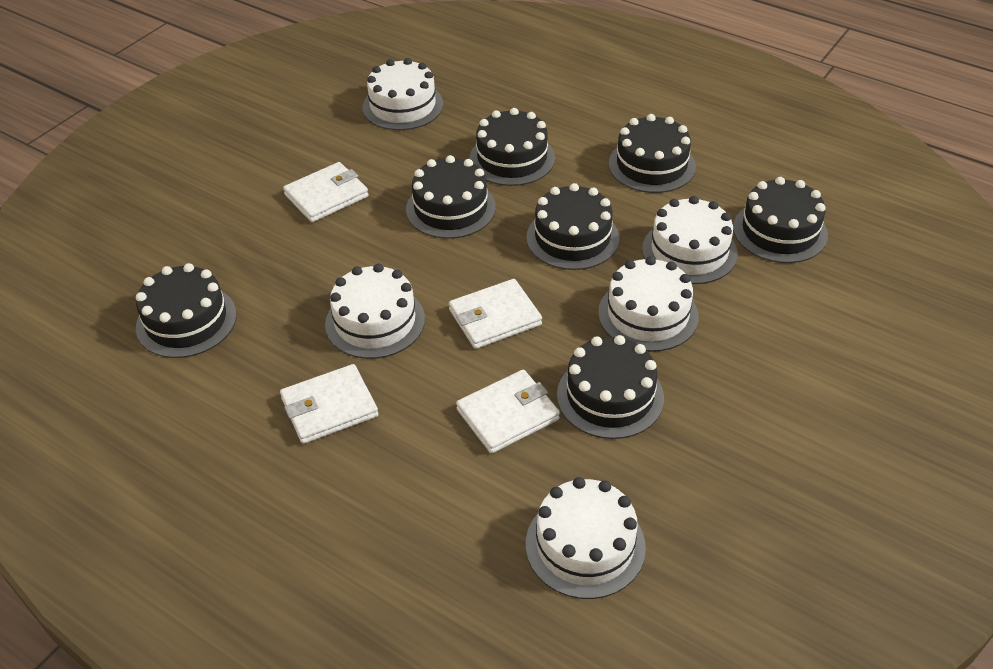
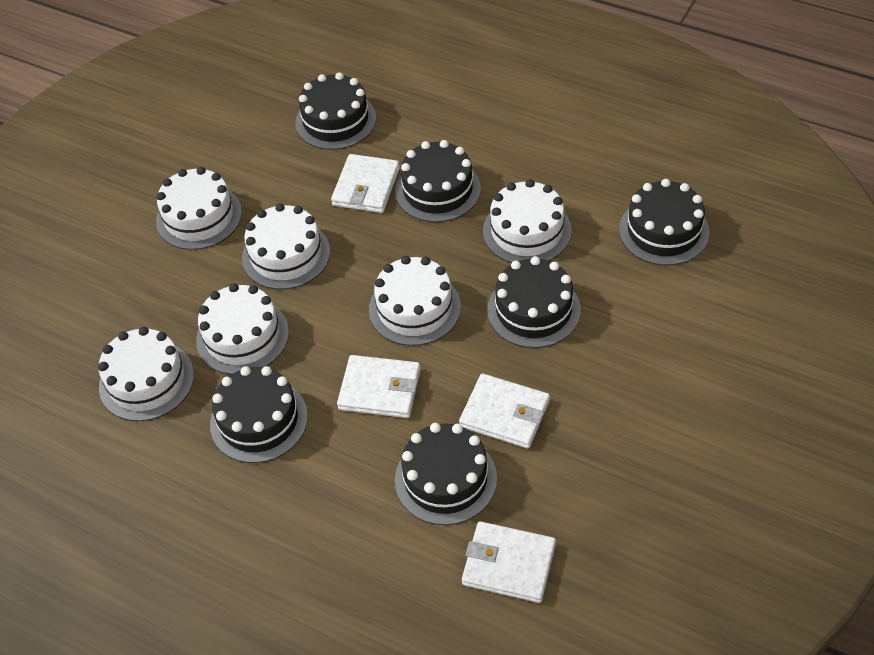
black cake: 7 -> 6
white cake: 5 -> 6

